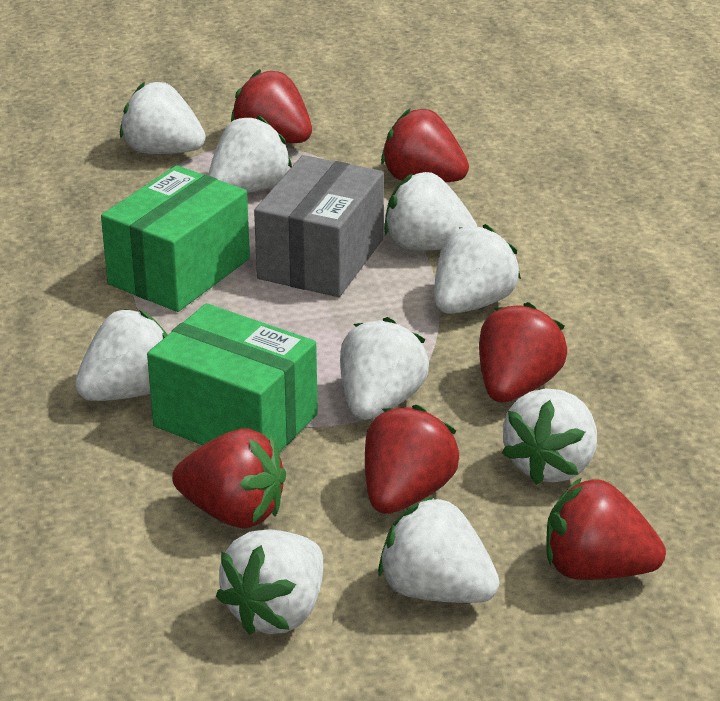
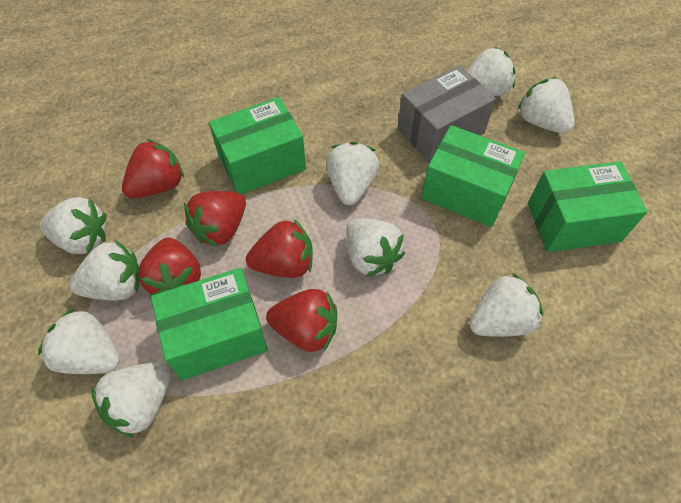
green box: 2 -> 4
red strawberry: 6 -> 5

